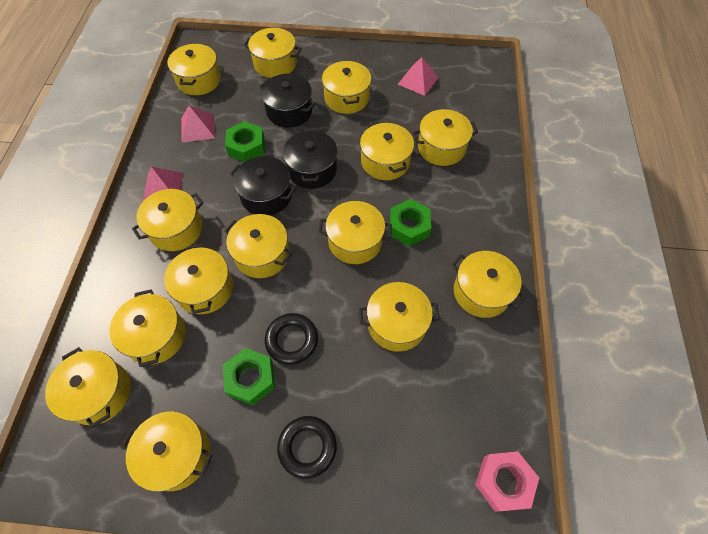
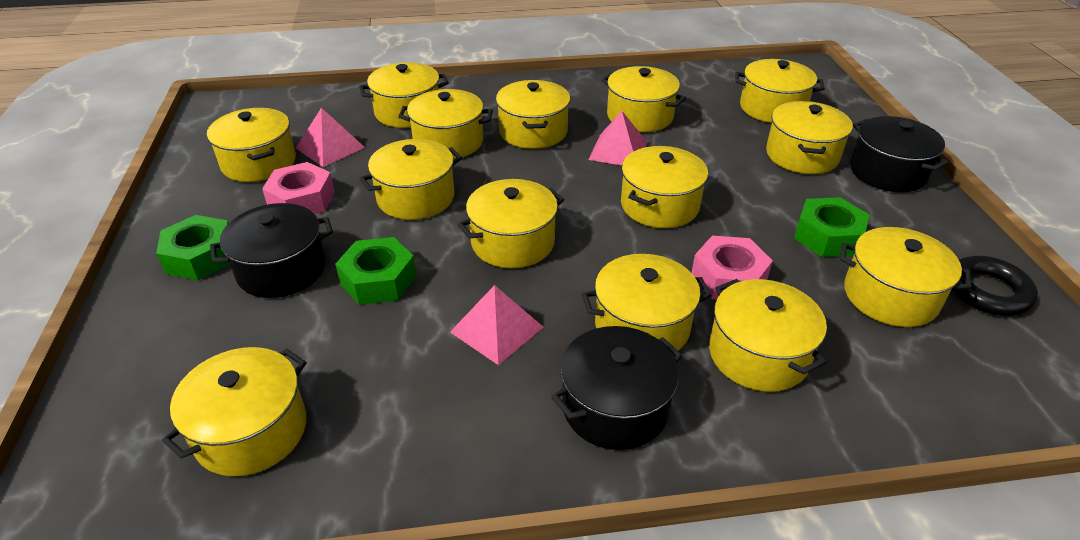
black ring: 2 -> 1
pink nut: 1 -> 2

